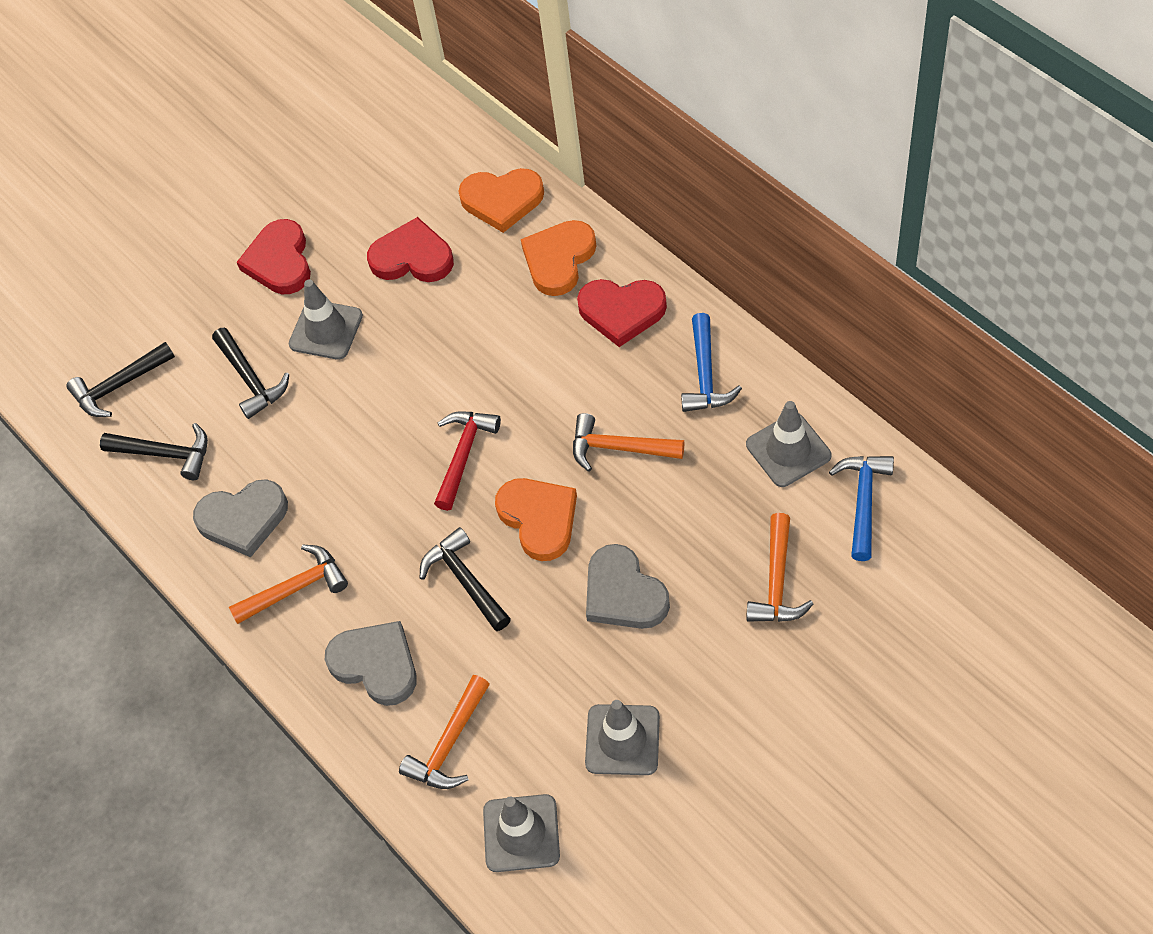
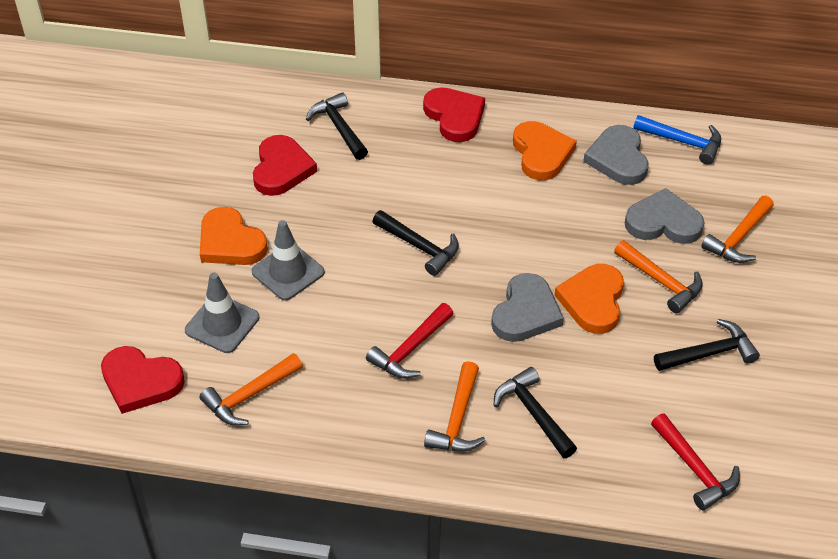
blue hammer: 2 -> 1
grey traffic cone: 4 -> 2
red hammer: 1 -> 2

